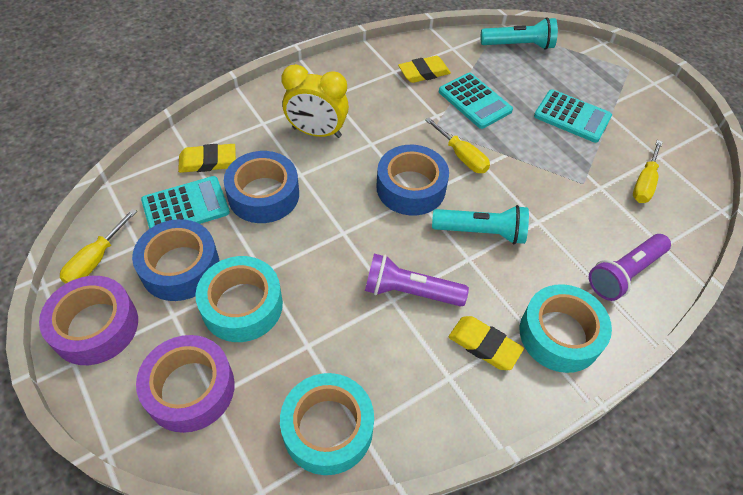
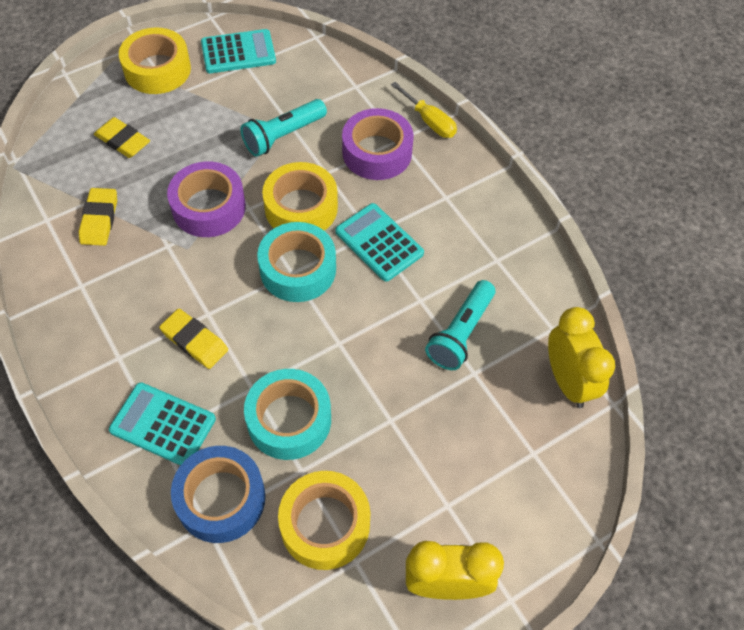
blue tape: 3 -> 1
purple flashlight: 2 -> 0
turquoise tape: 3 -> 2
yellow clock: 1 -> 2
yellow screwdriver: 3 -> 1
yellow tape: 0 -> 3

